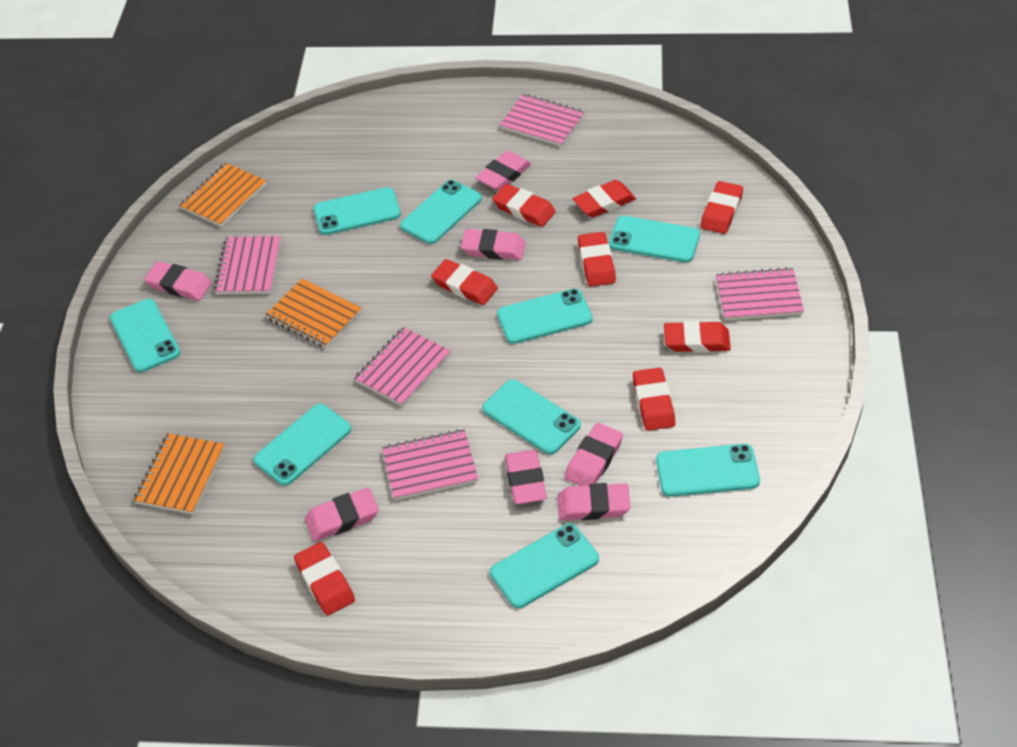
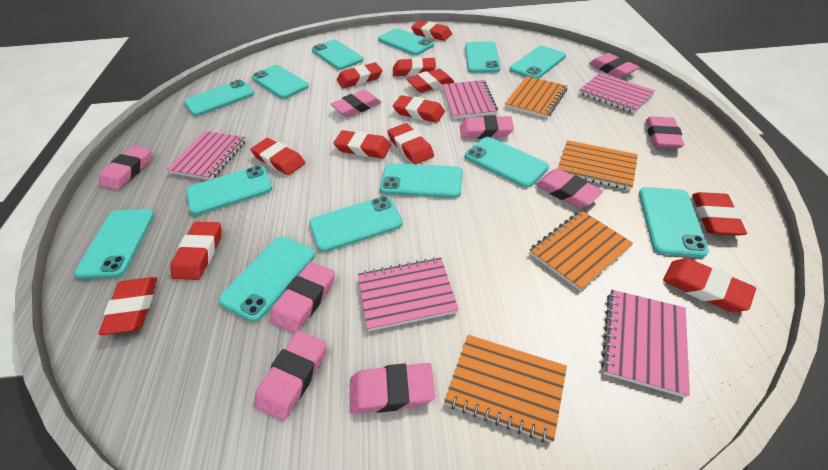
orange notebook: 3 -> 4
pink eraser: 7 -> 9
red eraser: 8 -> 12
turquoise phone: 9 -> 13

